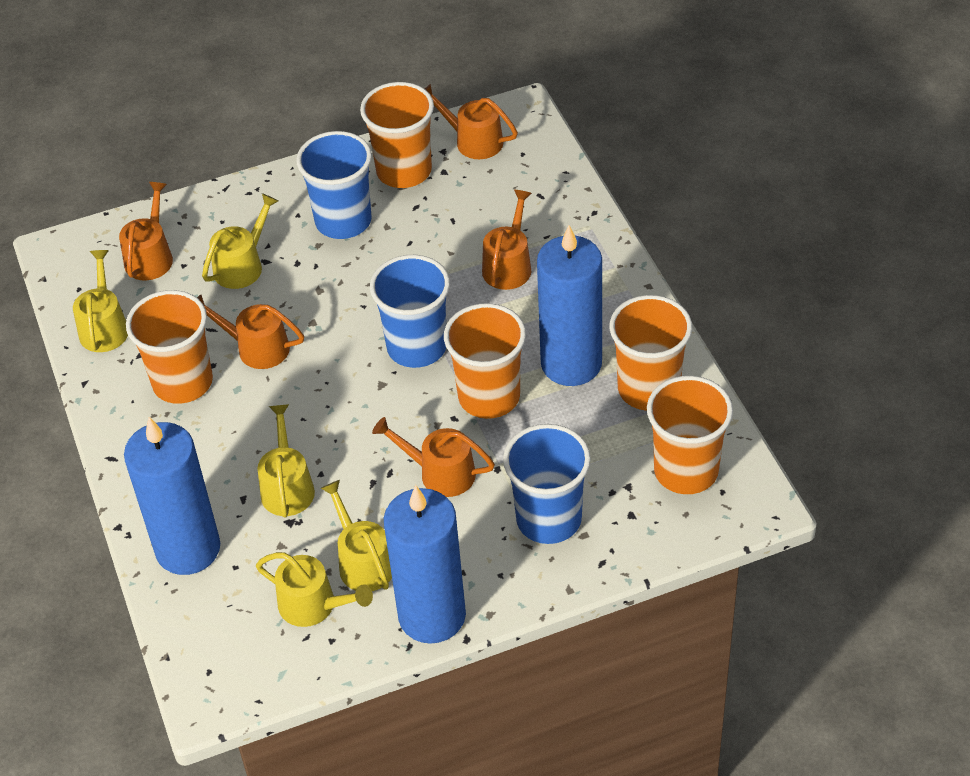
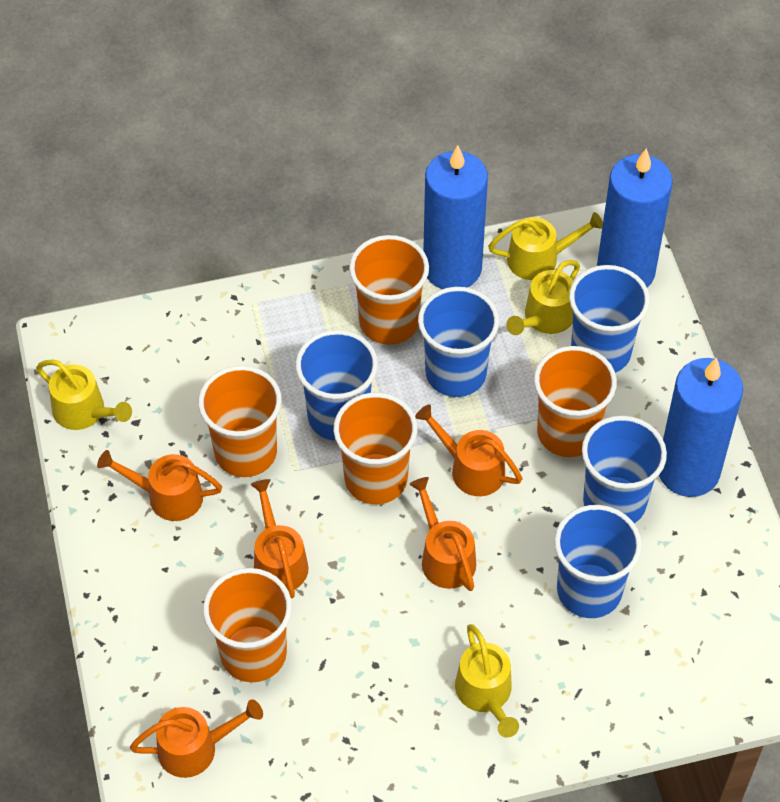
blue cup: 3 -> 5
yellow watering can: 5 -> 4

